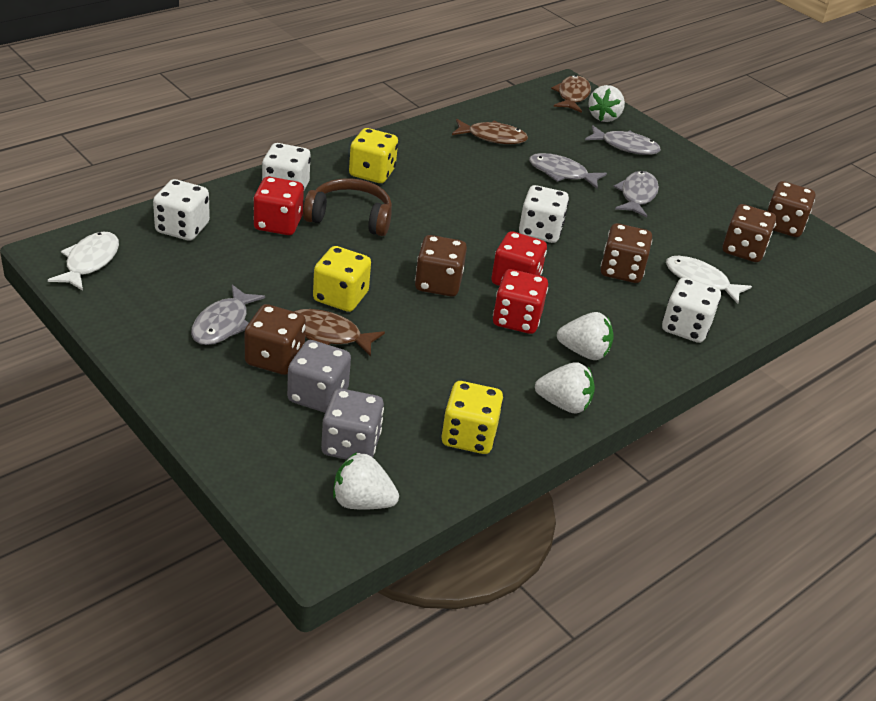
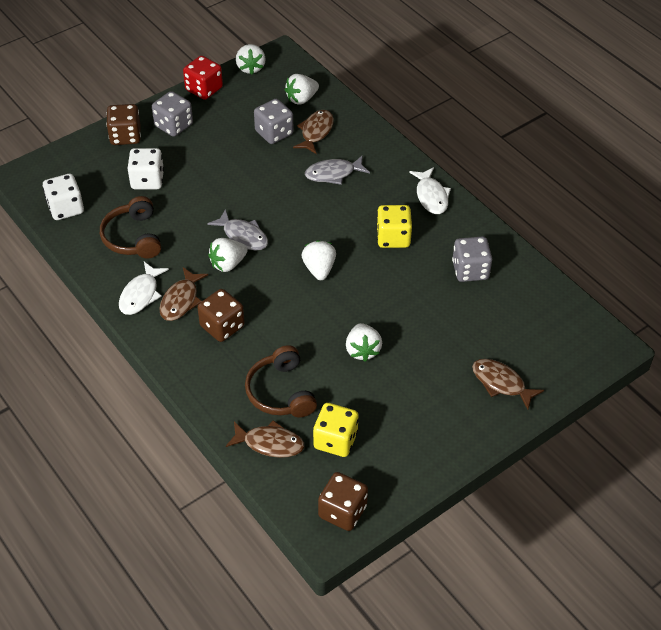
brown dice: 5 -> 3
brown fish: 3 -> 4
brown headphones: 1 -> 2
grey dice: 2 -> 3
grey fish: 4 -> 2
red dice: 3 -> 1
white dice: 4 -> 2
white strawberry: 4 -> 5
yellow dice: 3 -> 2

